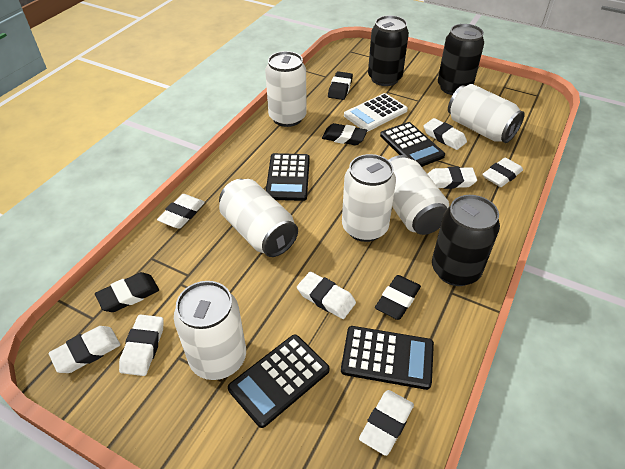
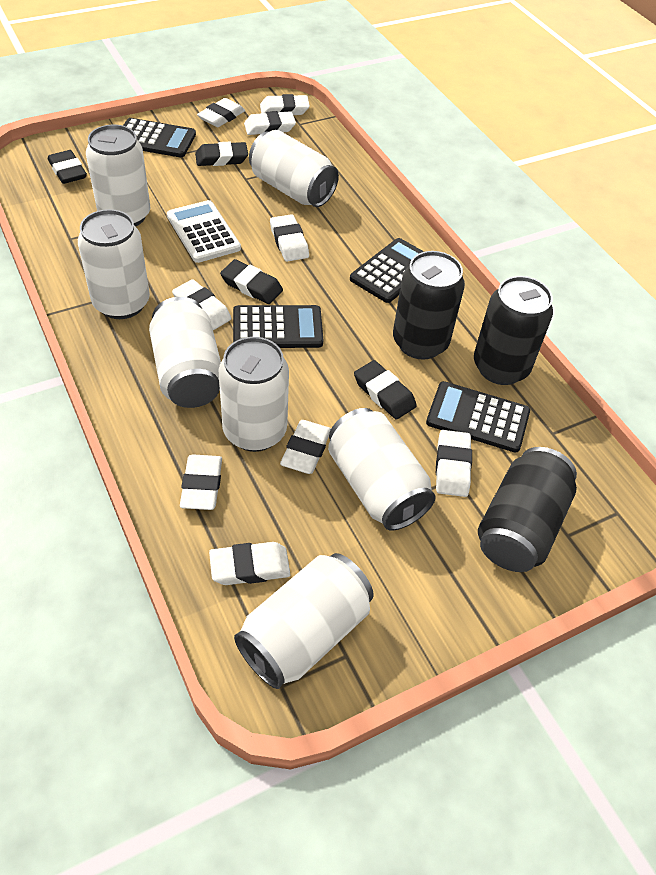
white can: 6 -> 7
white eraser: 8 -> 9

